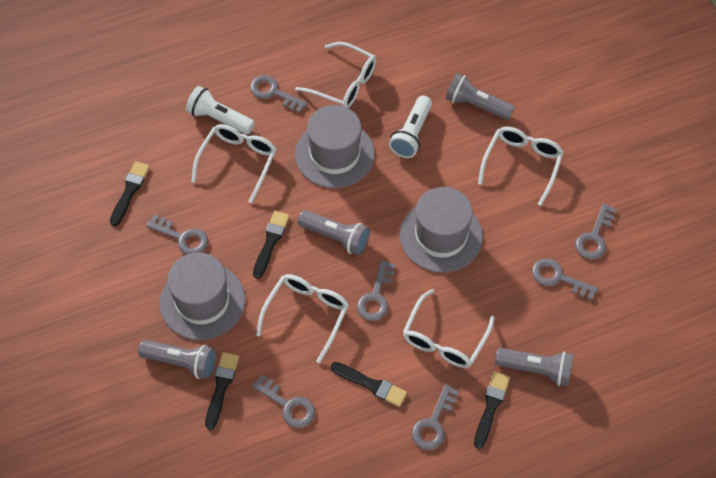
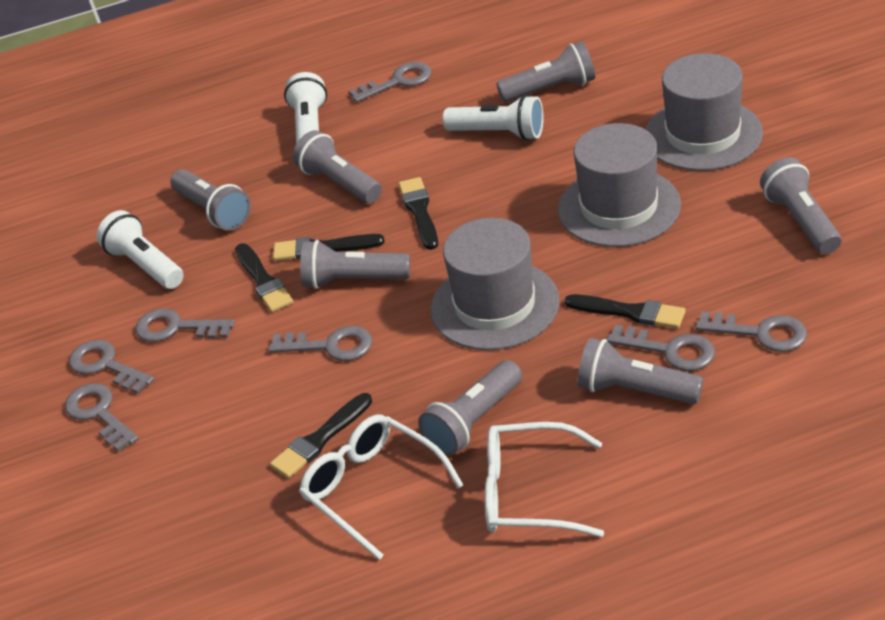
grey flashlight: 4 -> 7
white flashlight: 2 -> 3
white glasses: 5 -> 2

